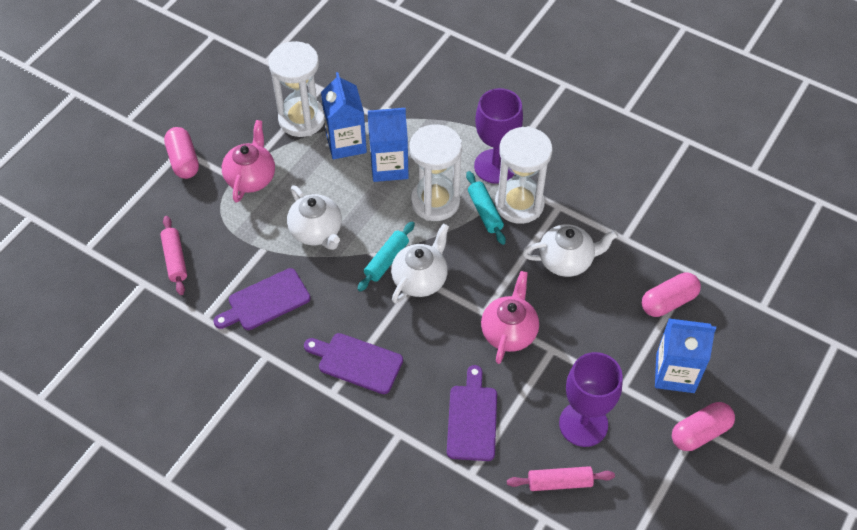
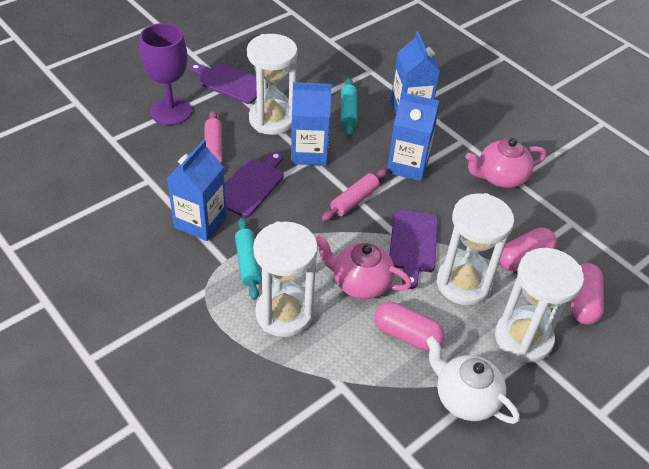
blue carton: 3 -> 4
purple goblet: 2 -> 1
white hourglass: 3 -> 4
white teapot: 3 -> 1

